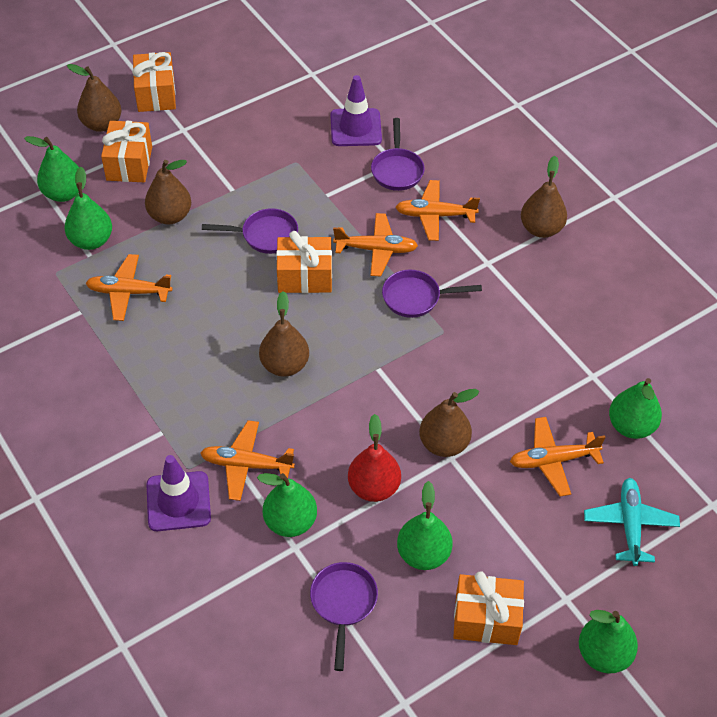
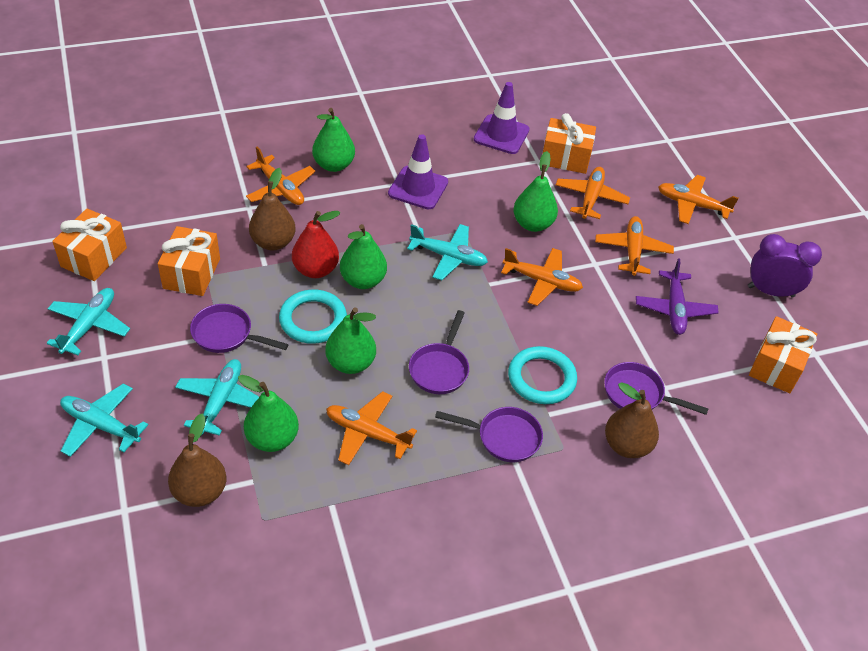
brown pear: 5 -> 3
green pear: 6 -> 5
orange plane: 5 -> 6
purple clock: 0 -> 1
purple plane: 0 -> 1
turquoise plane: 1 -> 4
turquoise ring: 0 -> 2

